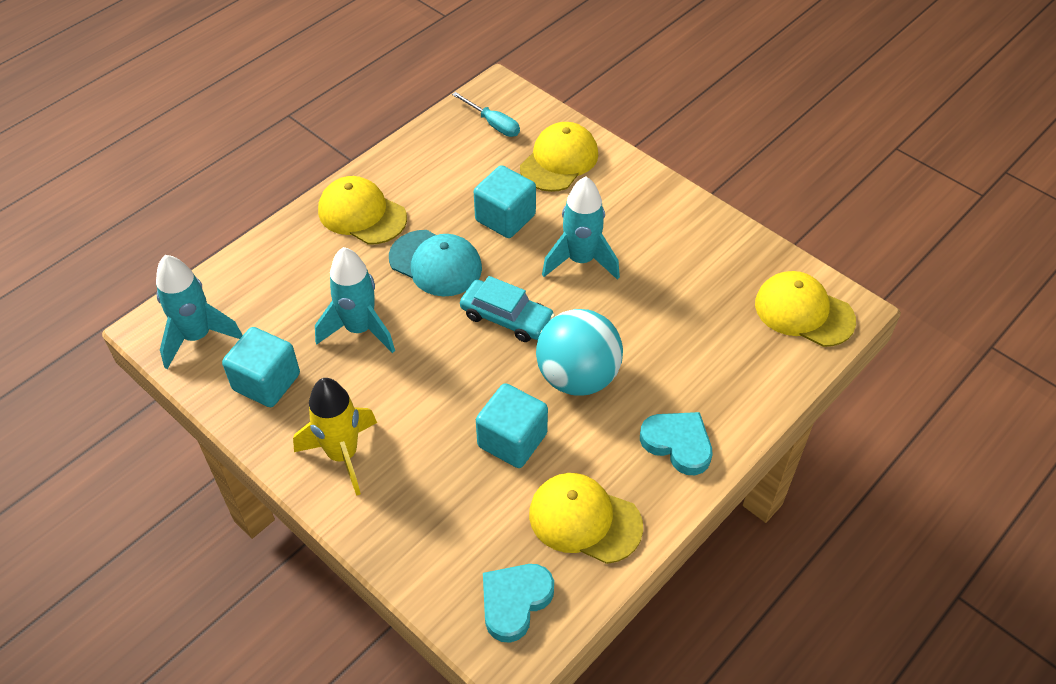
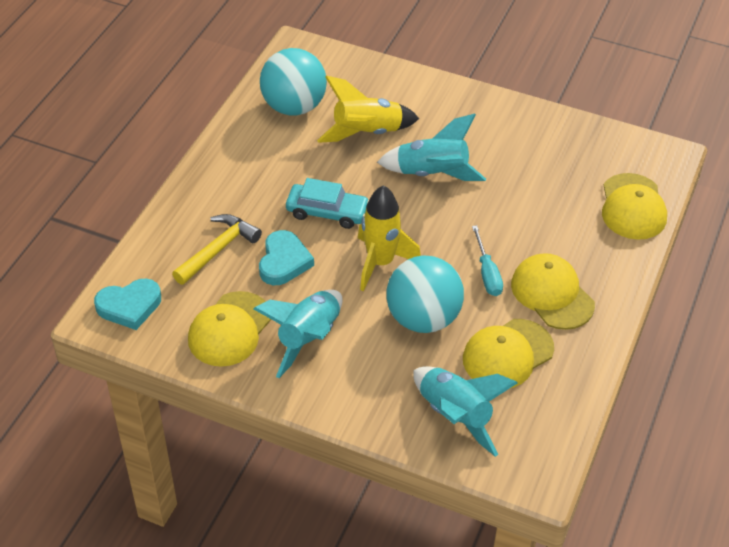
turquoise ball: 1 -> 2
turquoise cap: 1 -> 0
turquoise cube: 3 -> 0
yellow hammer: 0 -> 1
yellow rocket: 1 -> 2

